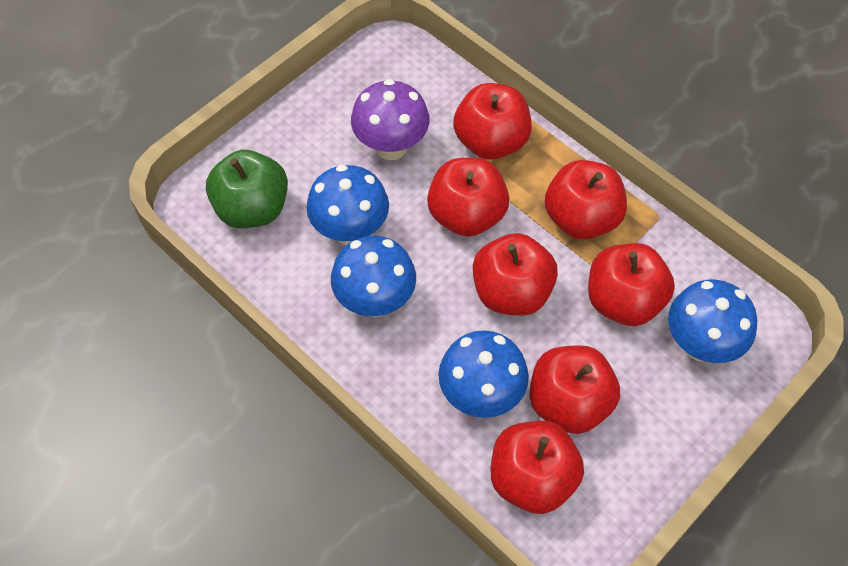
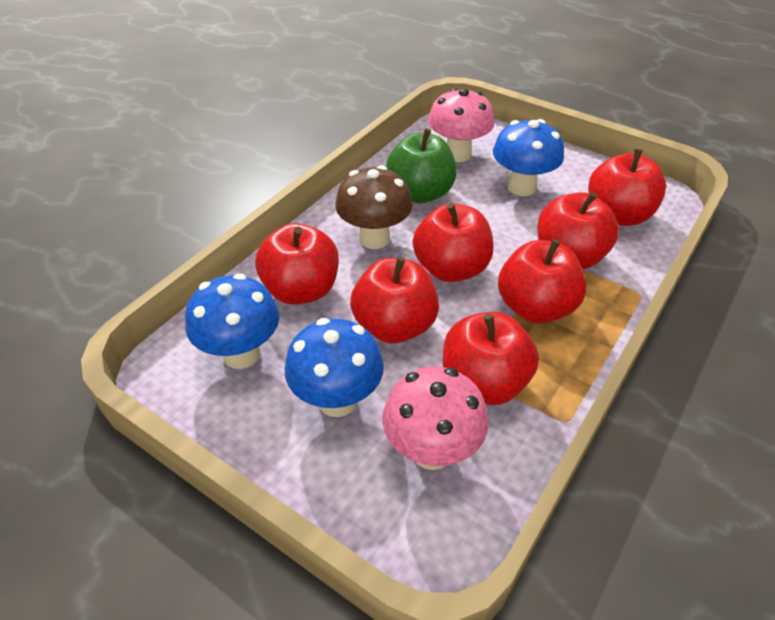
blue mushroom: 4 -> 3
brown mushroom: 0 -> 1
pink mushroom: 0 -> 2
purple mushroom: 1 -> 0

